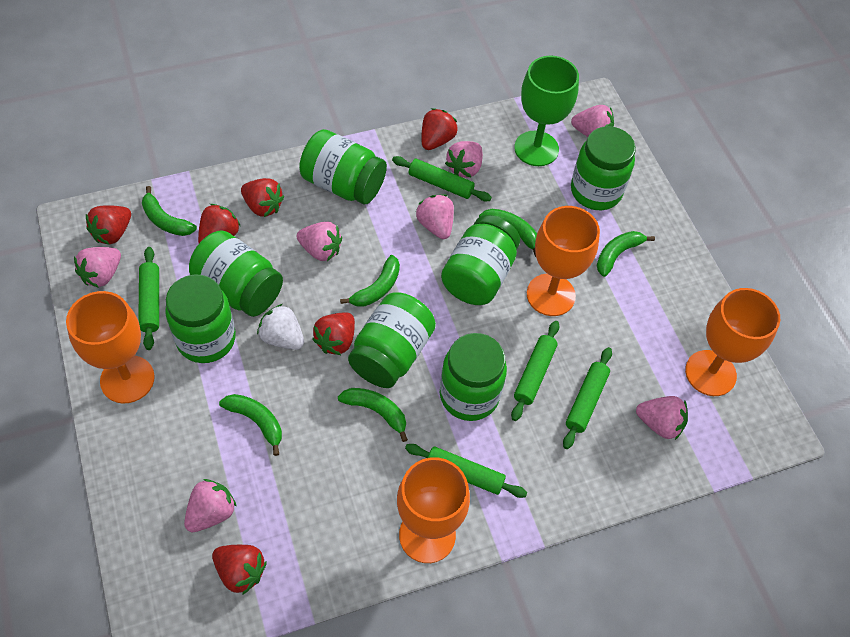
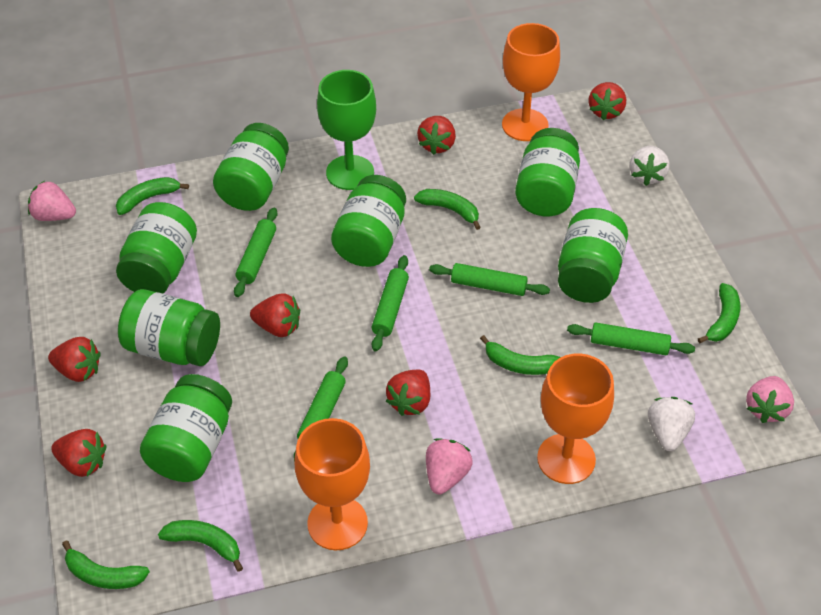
orange goblet: 4 -> 3
pink strawberry: 7 -> 3
white strawberry: 1 -> 2

